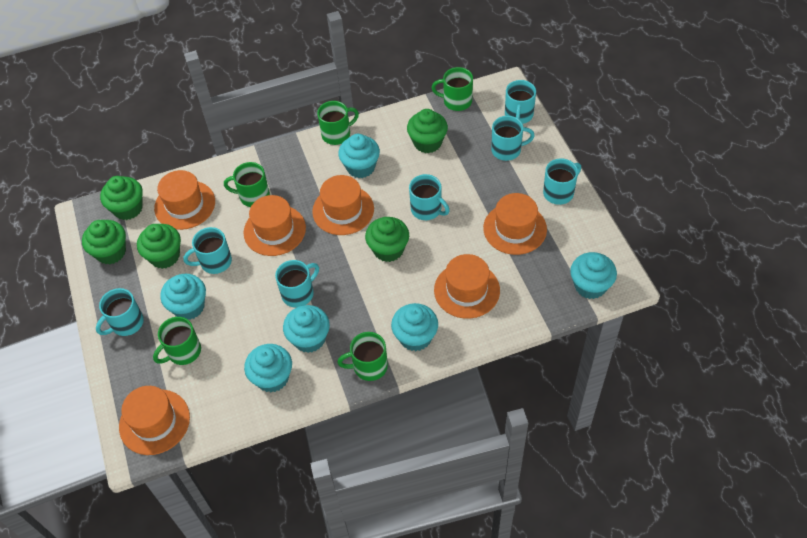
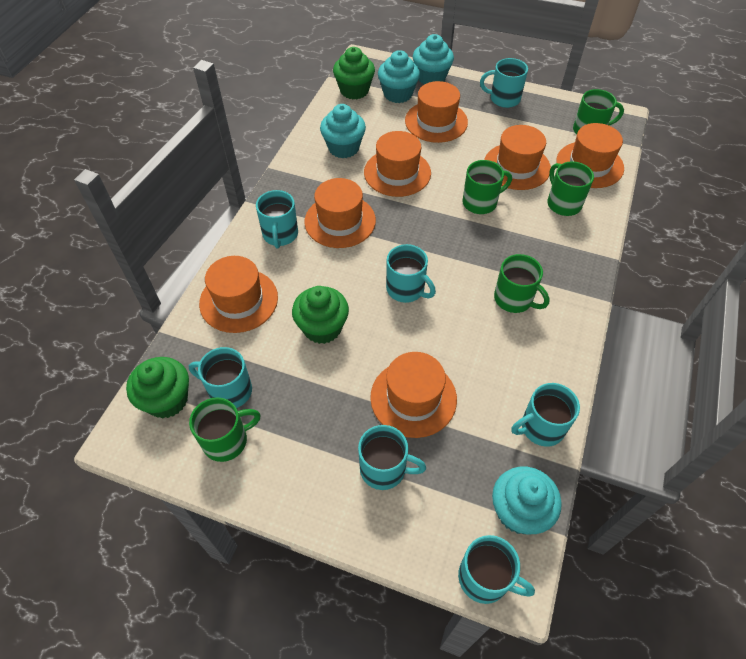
green cupcake: 5 -> 3
orange hat: 6 -> 7
turquoise cupcake: 6 -> 4

